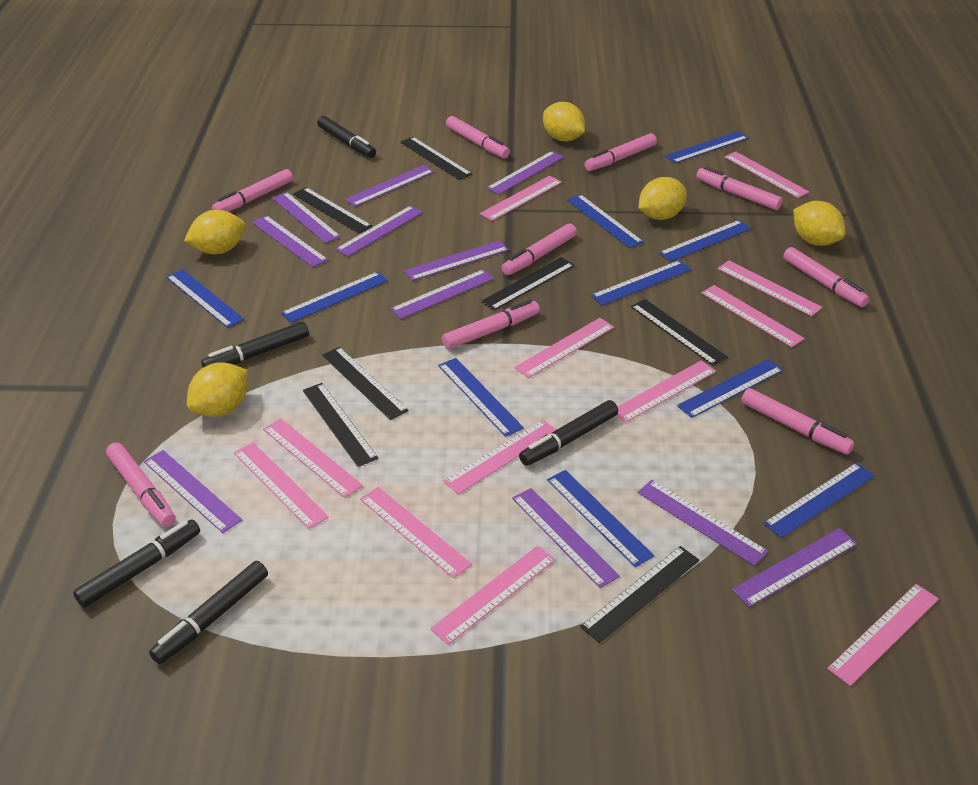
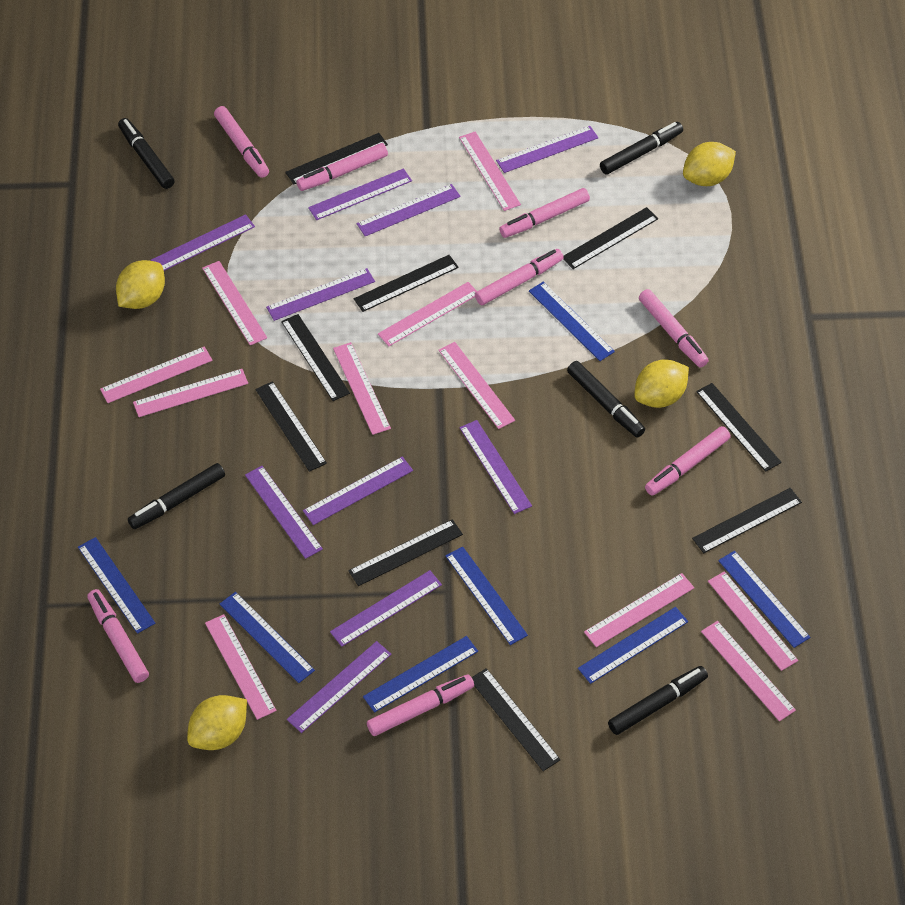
black ruler: 7 -> 9
blue ruler: 10 -> 7
pink marker: 9 -> 8
pink ruler: 12 -> 11
purple ruler: 11 -> 10
yellow lemon: 5 -> 4

